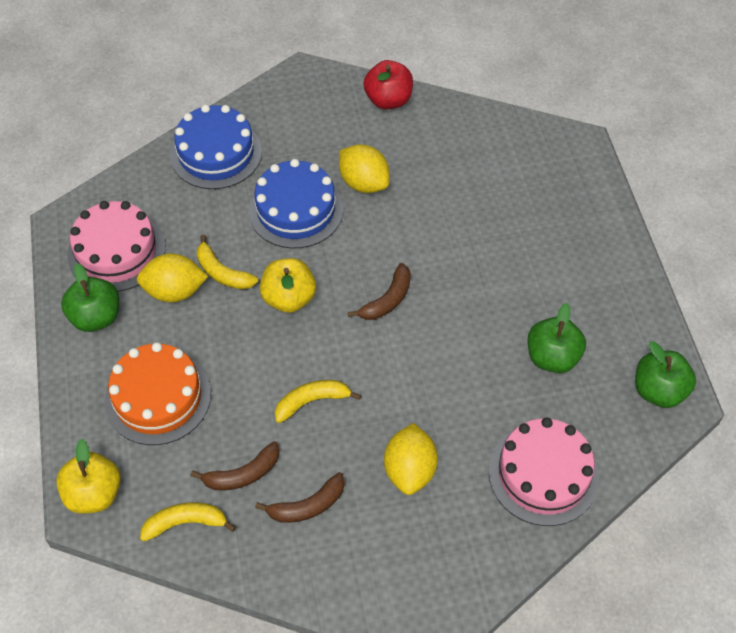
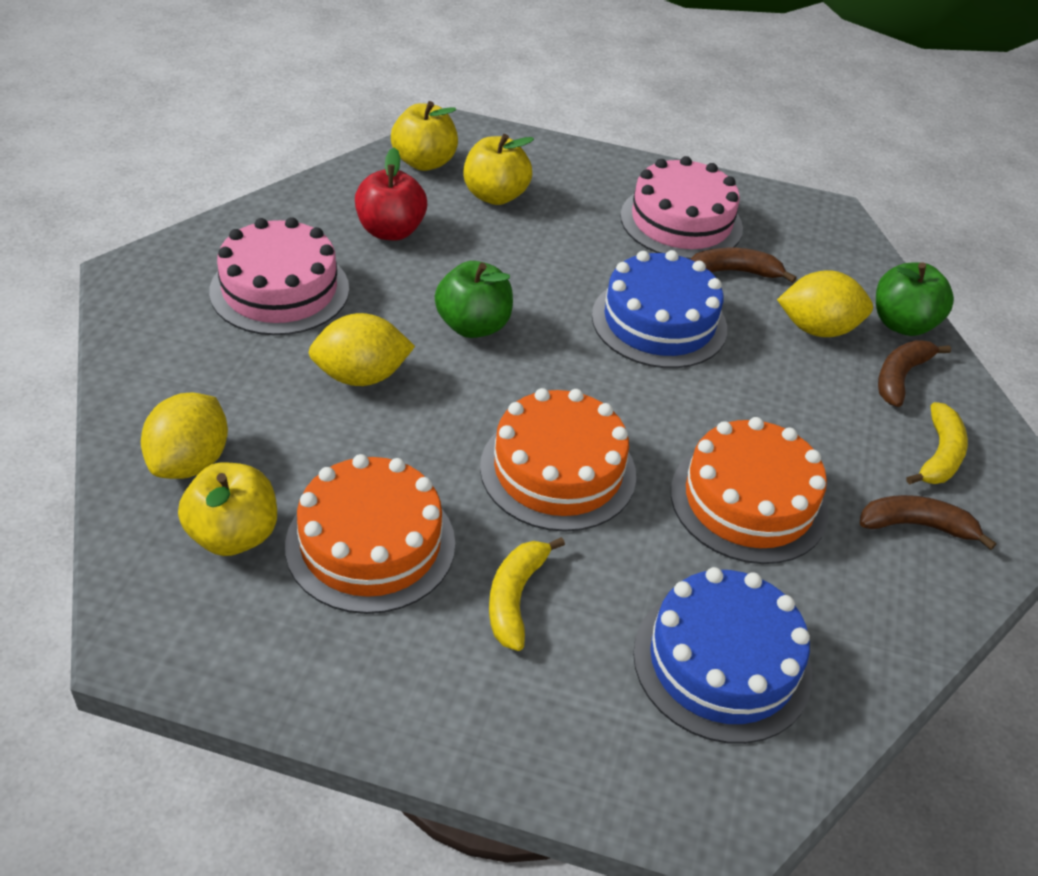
green apple: 3 -> 2
orange cake: 1 -> 3
yellow apple: 2 -> 3
yellow banana: 3 -> 2

